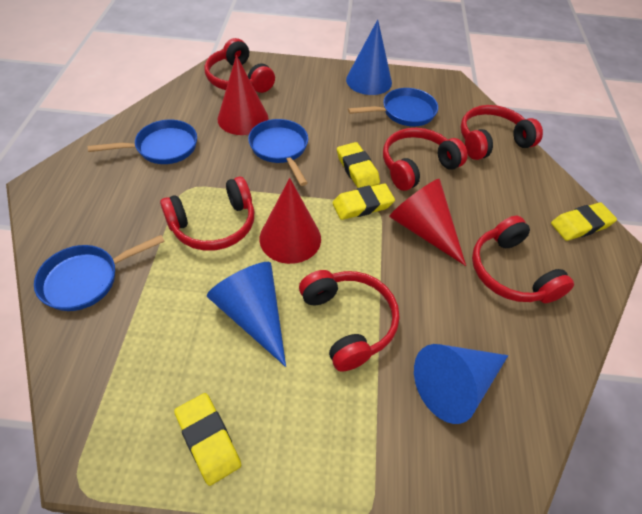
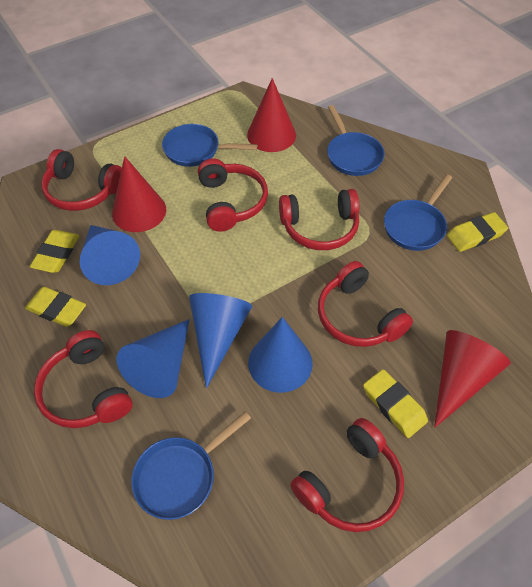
blue cone: 3 -> 4

